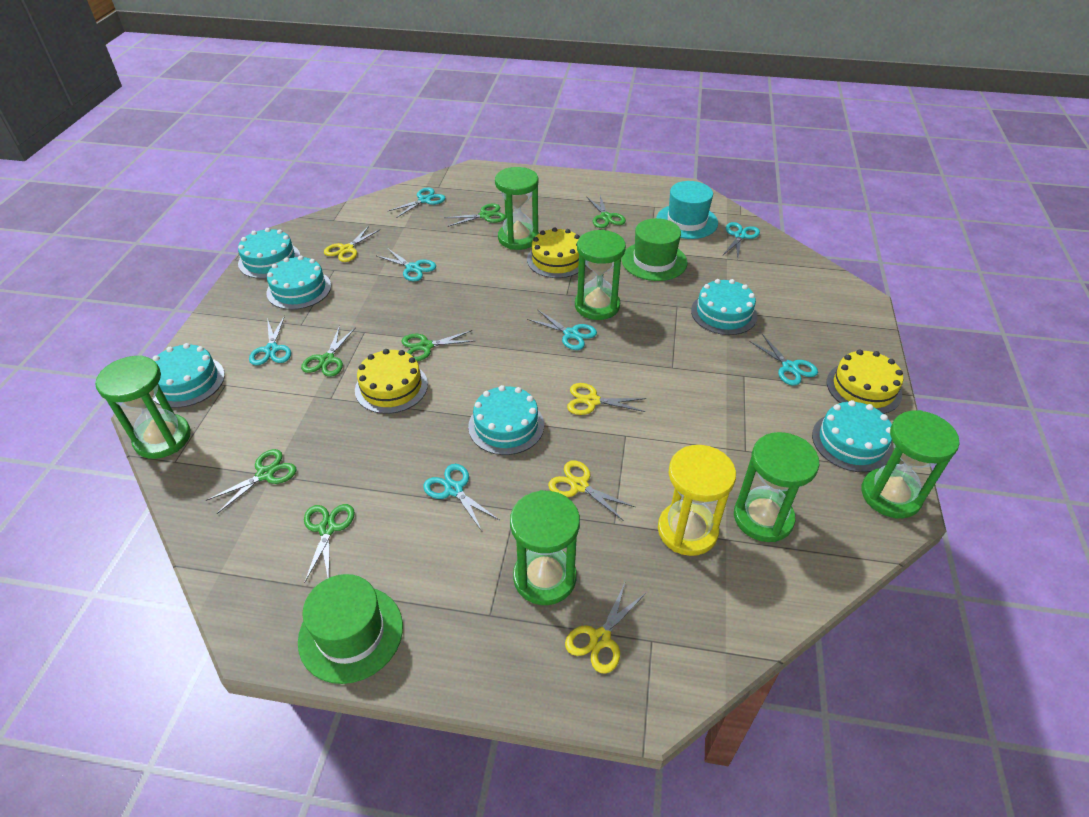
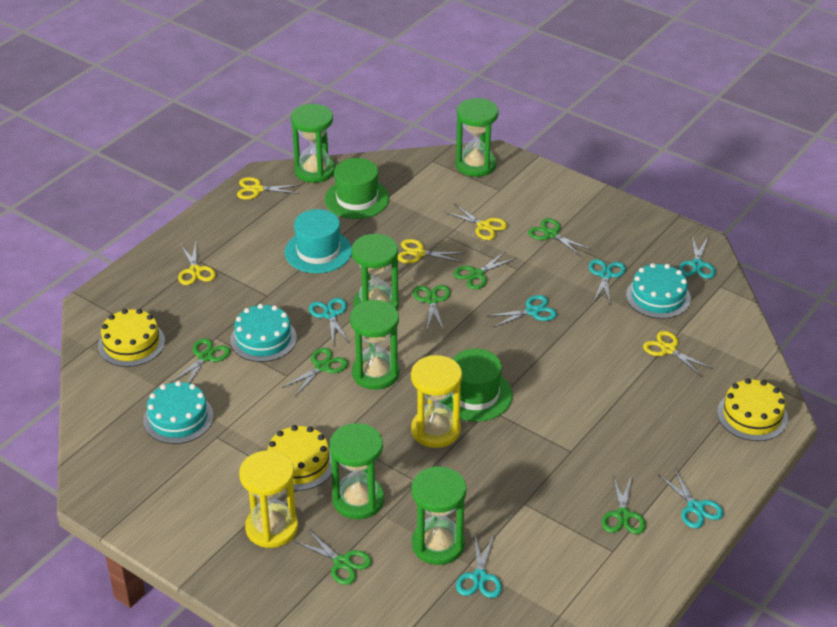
green scissors: 6 -> 7
turquoise cake: 6 -> 3
turquoise scissors: 7 -> 6
yellow hourglass: 1 -> 2
yellow scissors: 4 -> 5

